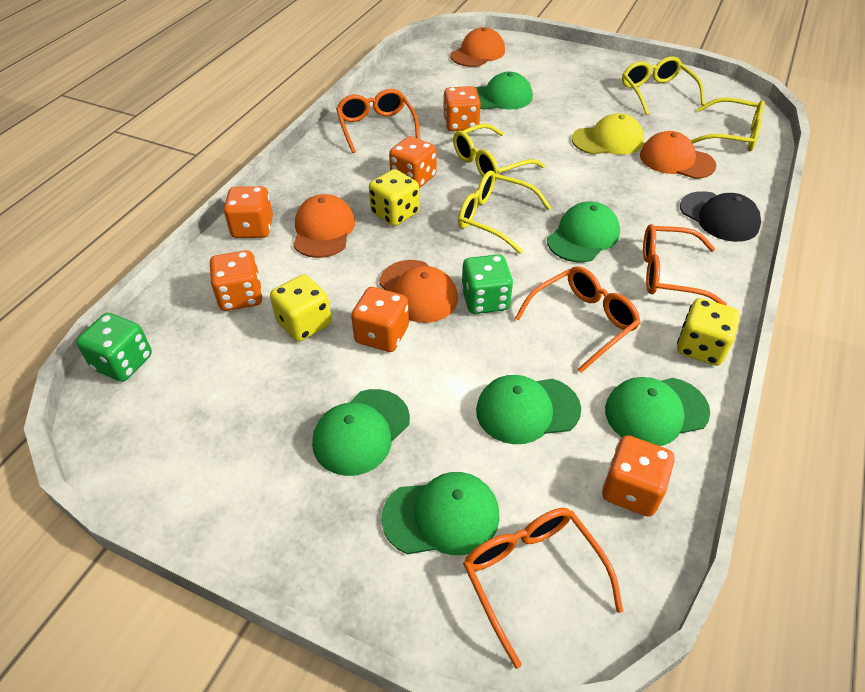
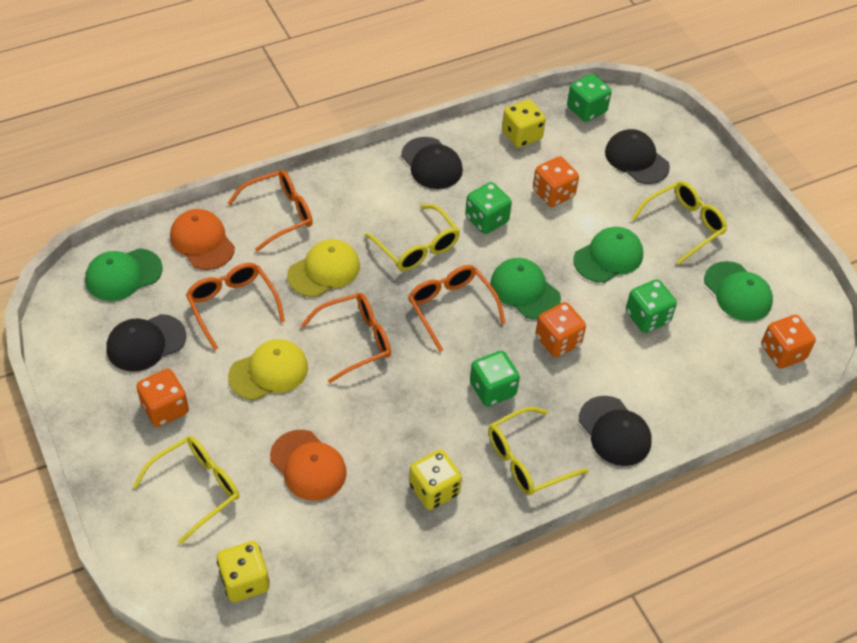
black cap: 1 -> 4
green cap: 6 -> 4
green dice: 2 -> 4
orange cap: 4 -> 2
orange dice: 6 -> 4
yellow cap: 1 -> 2

